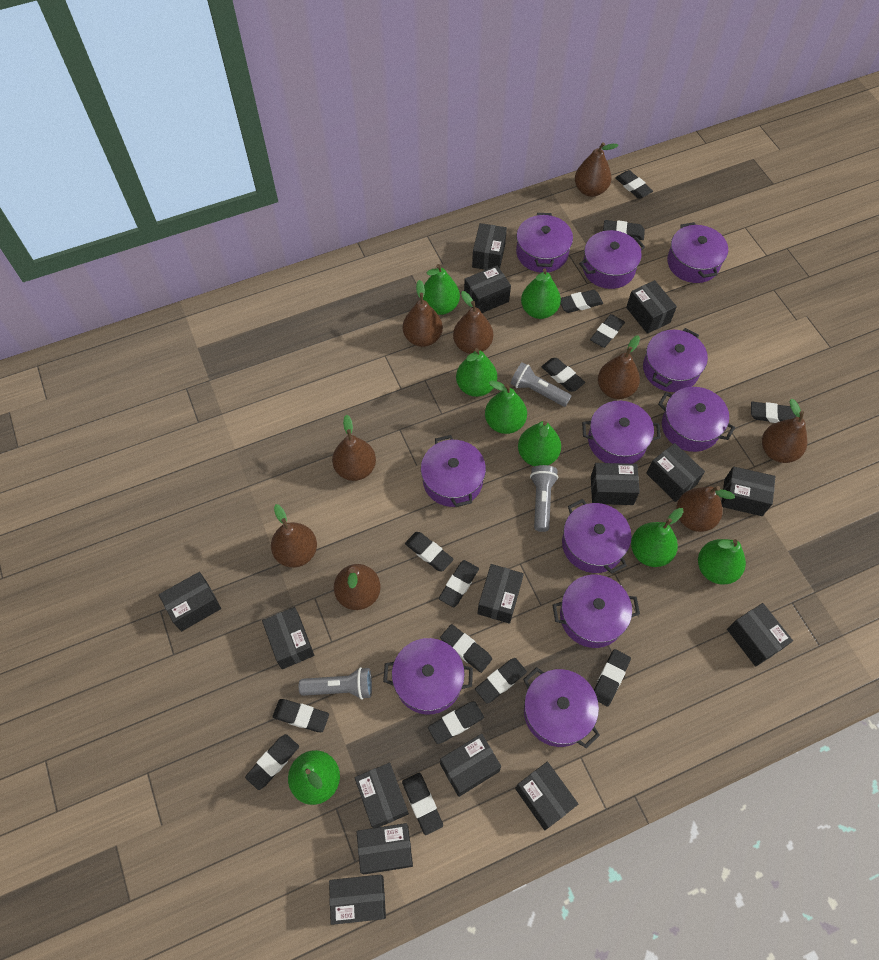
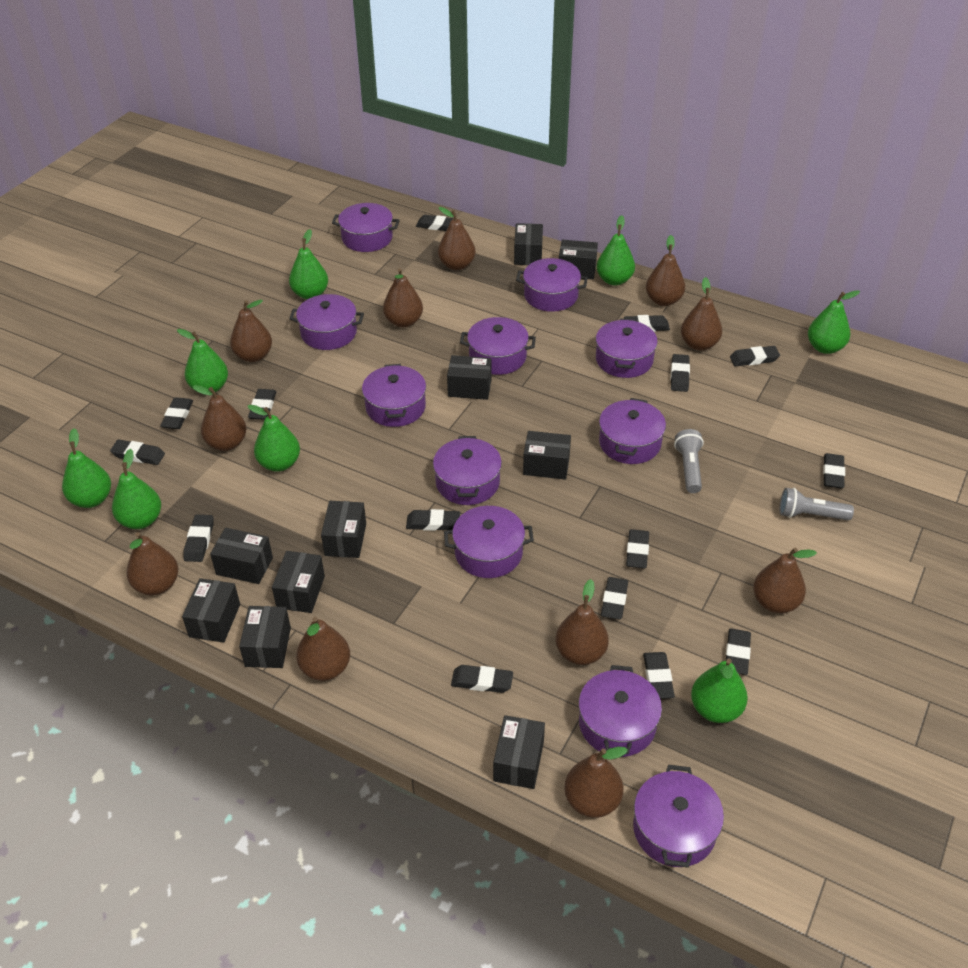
black box: 15 -> 10
brown pear: 9 -> 11
grey flashlight: 3 -> 2

